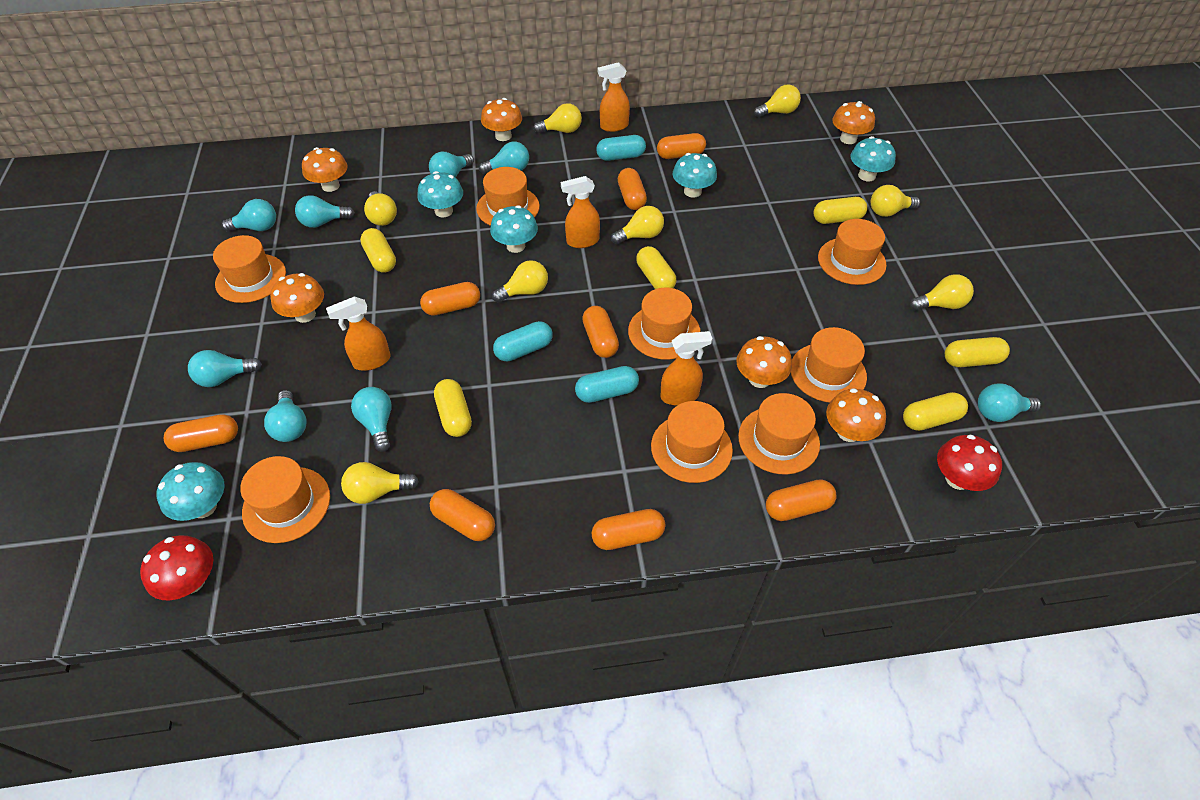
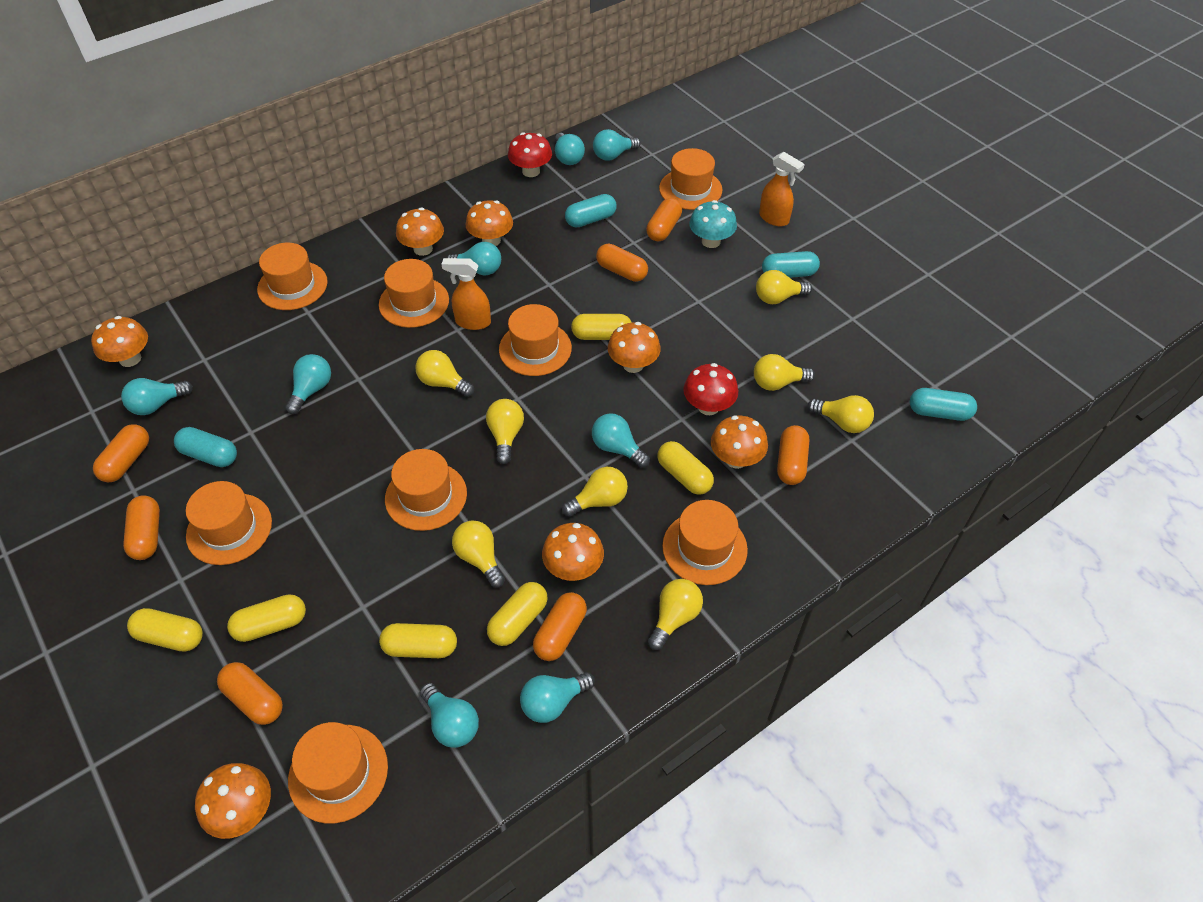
orange capsule: 8 -> 7
orange mushroom: 6 -> 7
orange spray bottle: 4 -> 2
turquoise capsule: 3 -> 4
turquoise mushroom: 5 -> 1

